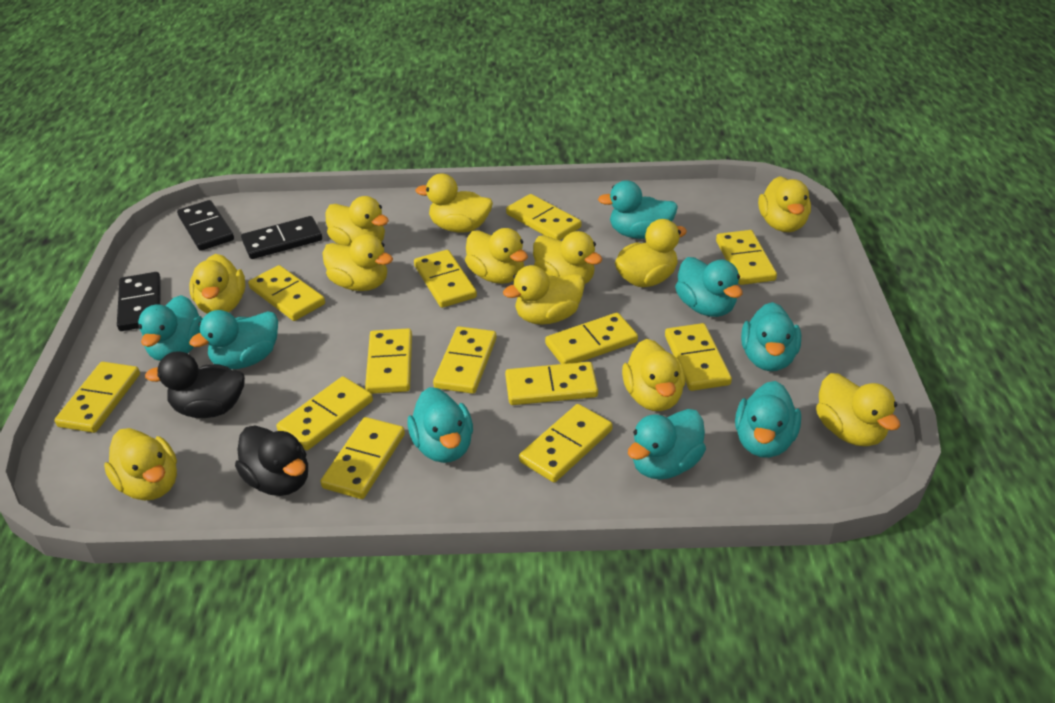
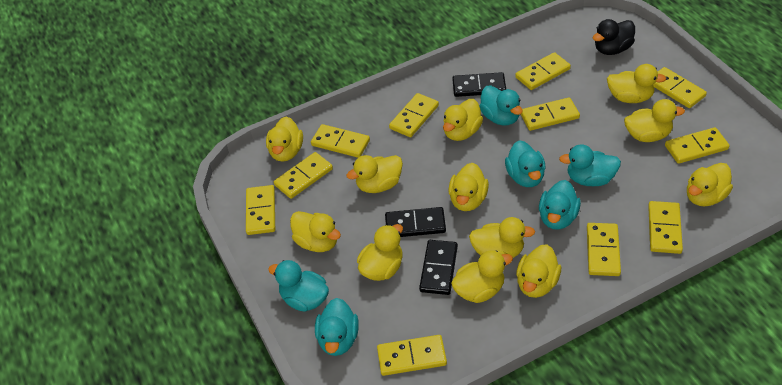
black duck: 2 -> 1
turquoise duck: 8 -> 6
yellow domino: 13 -> 11

